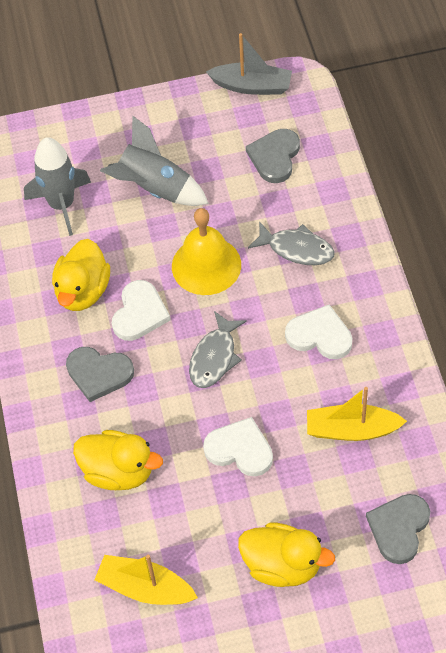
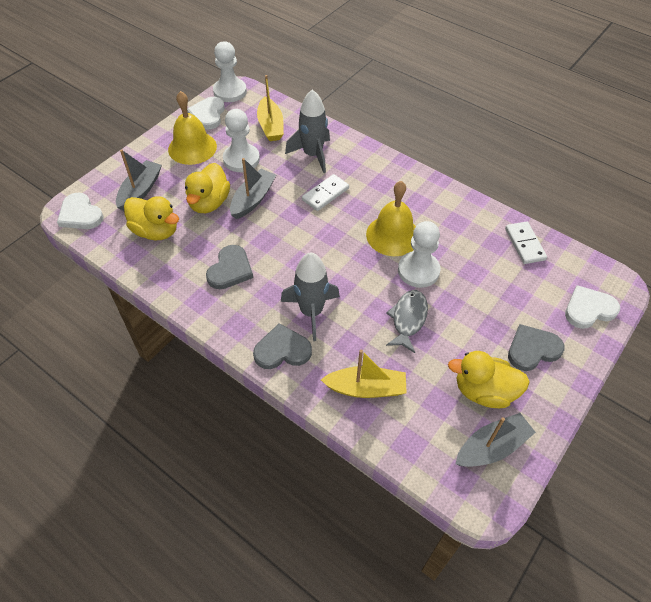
grey boat: 1 -> 3
grey fish: 2 -> 1
white domino: 0 -> 2
white pawn: 0 -> 3
yellow bell: 1 -> 2

